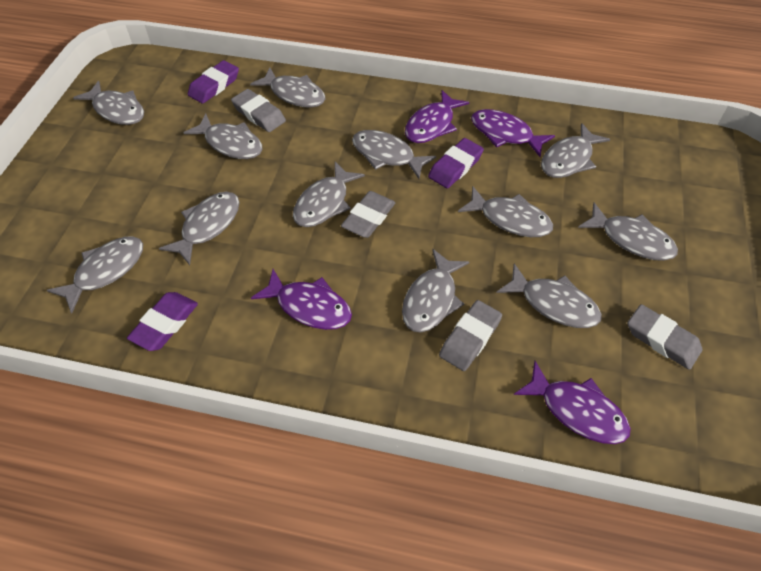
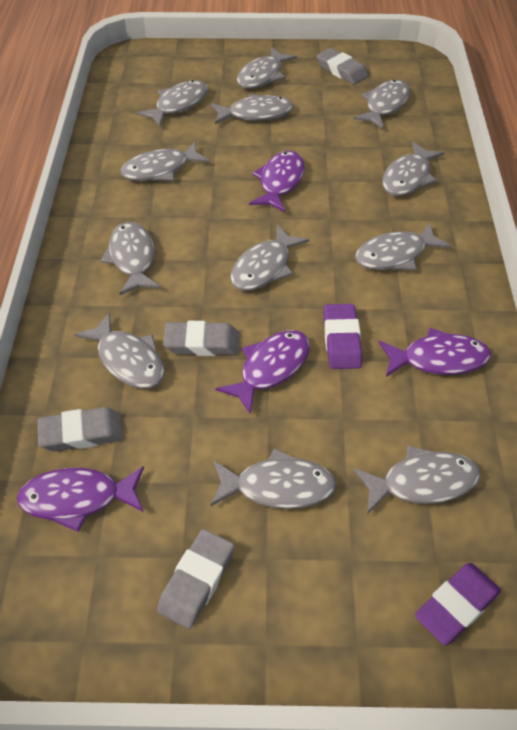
purple eraser: 3 -> 2

